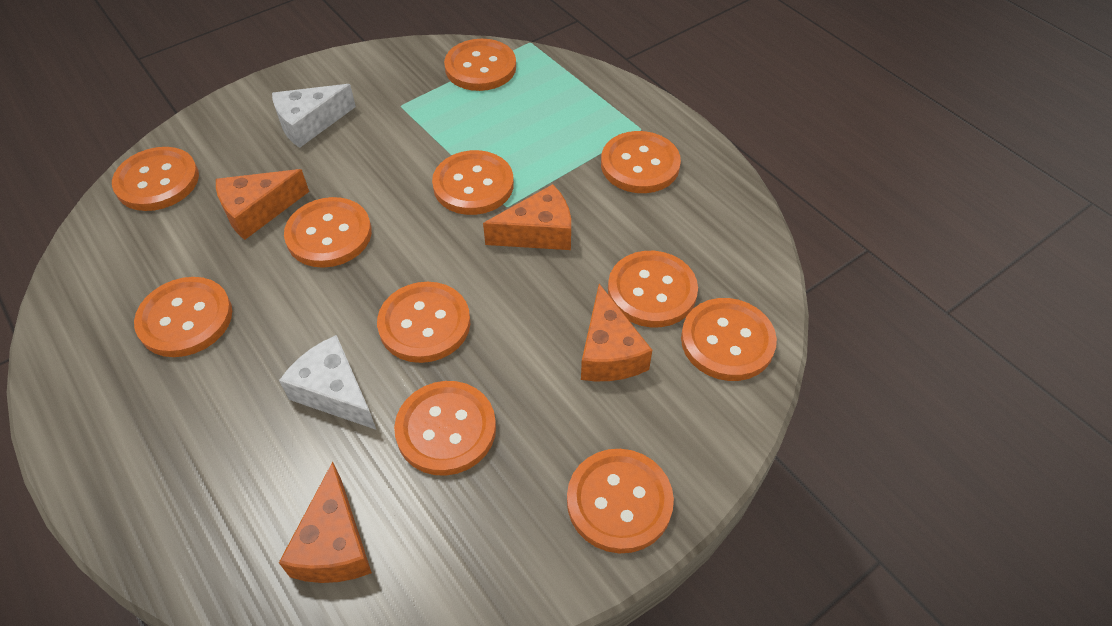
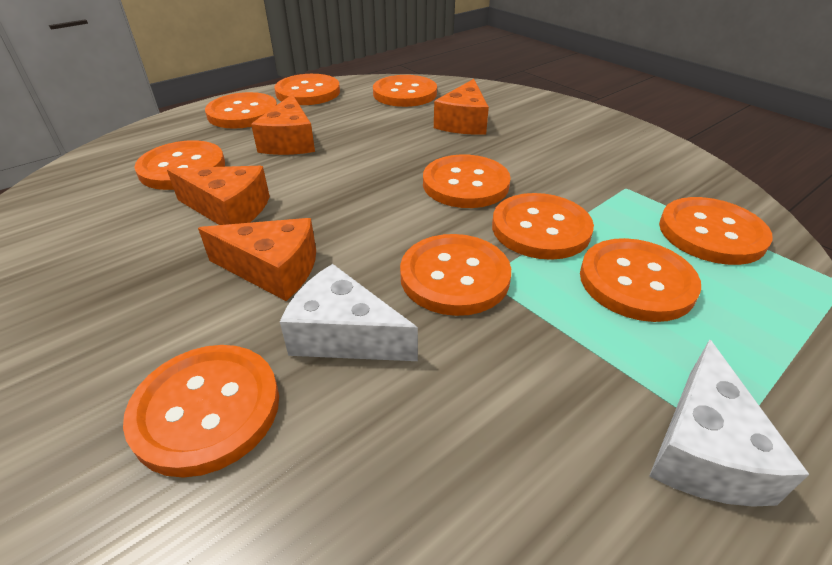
orange button: 11 -> 10

